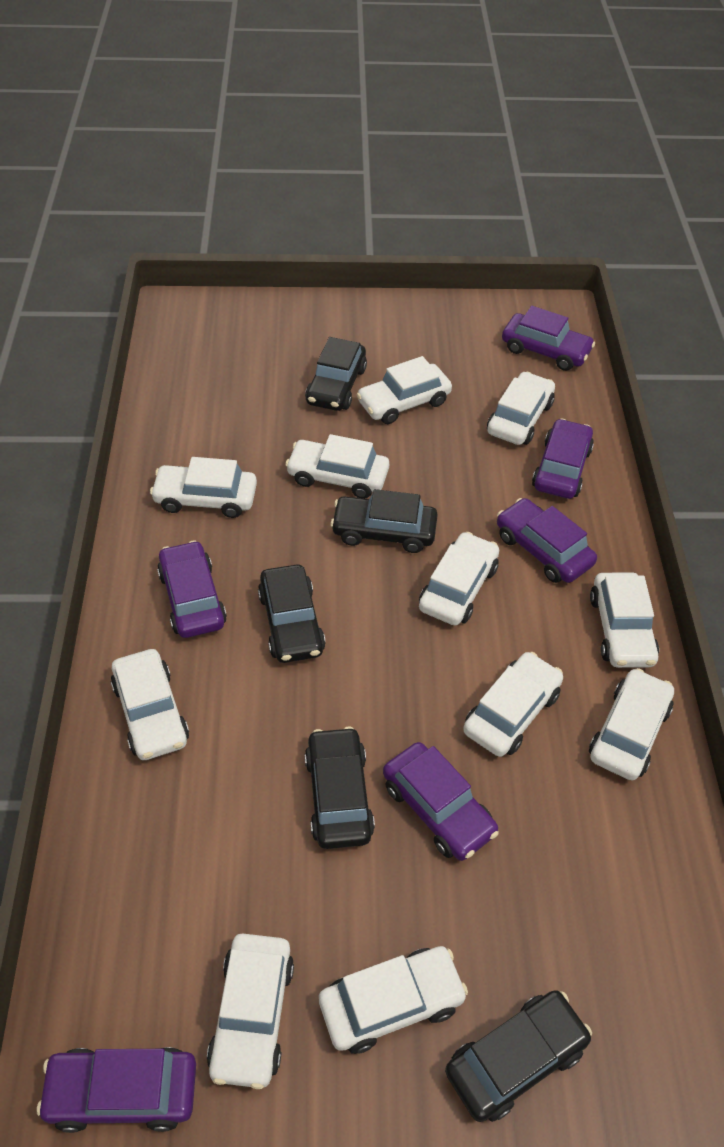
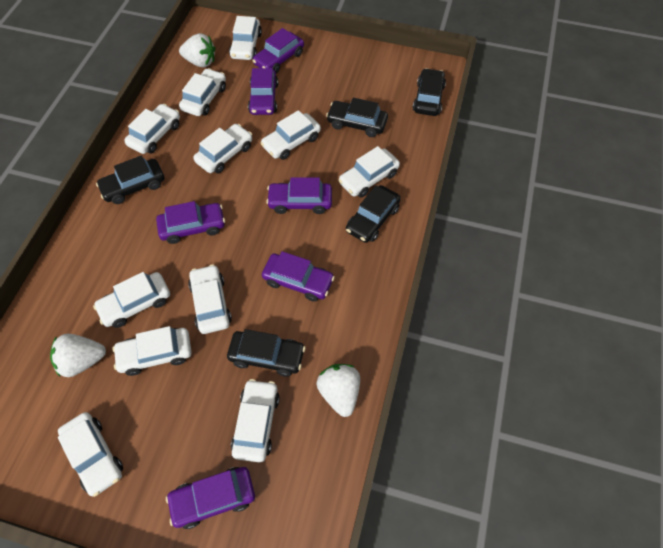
white strawberry: 0 -> 3

